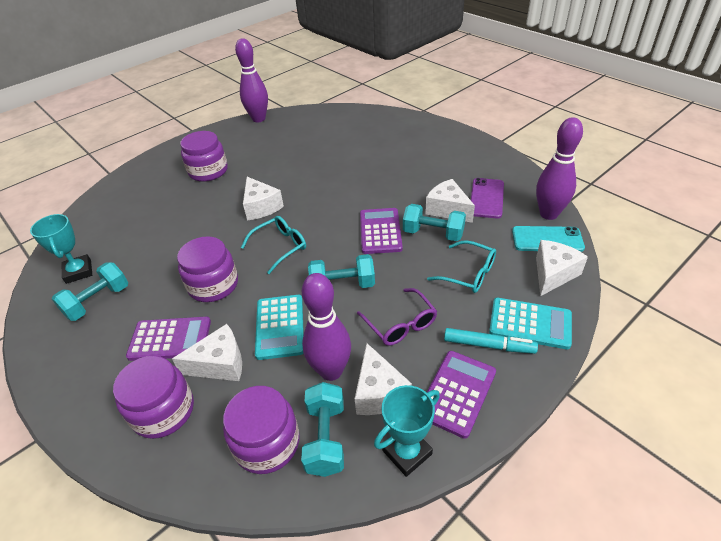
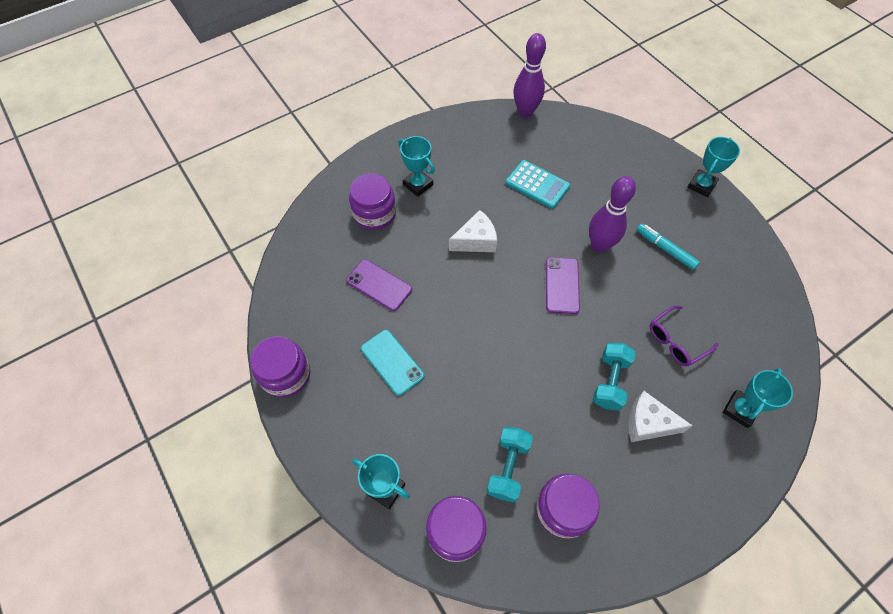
purple bowling pin: 3 -> 2
purple calculator: 3 -> 0
purple phone: 1 -> 2
turquoise calculator: 2 -> 1
turquoise dumbbell: 4 -> 2
turquoise glasses: 2 -> 0
turquoise trophy: 2 -> 4
white cheese: 5 -> 2

